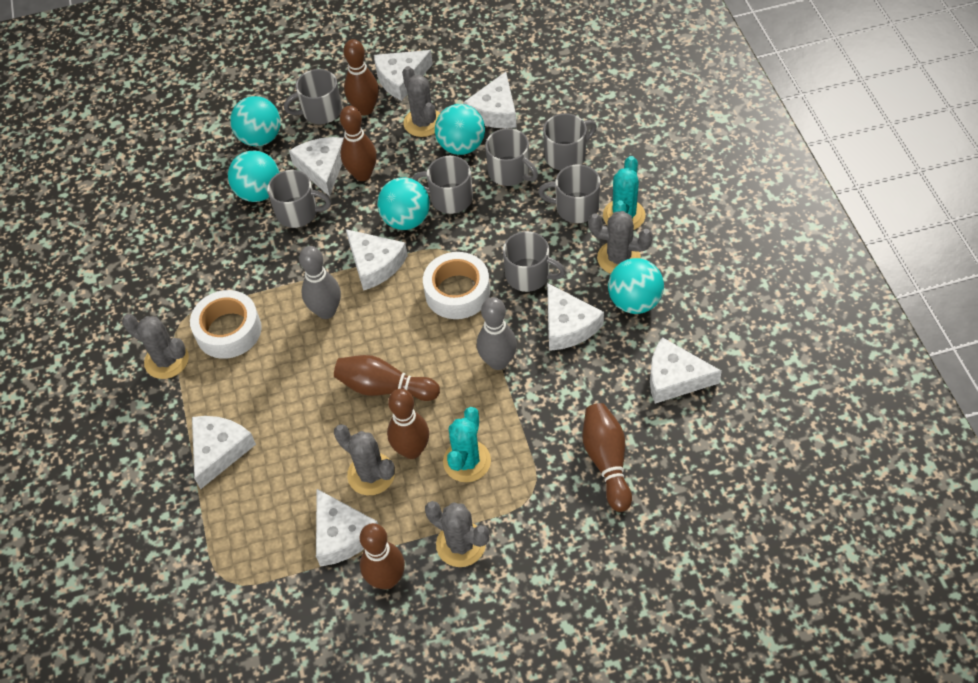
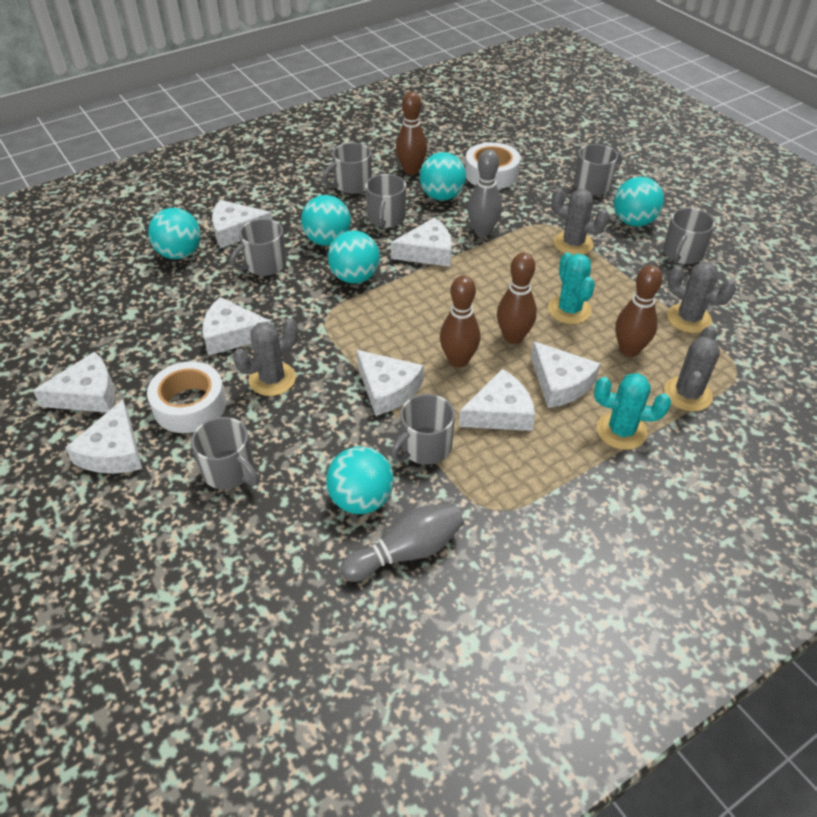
brown bowling pin: 6 -> 4
grey cactus: 5 -> 4
turquoise ball: 5 -> 6

